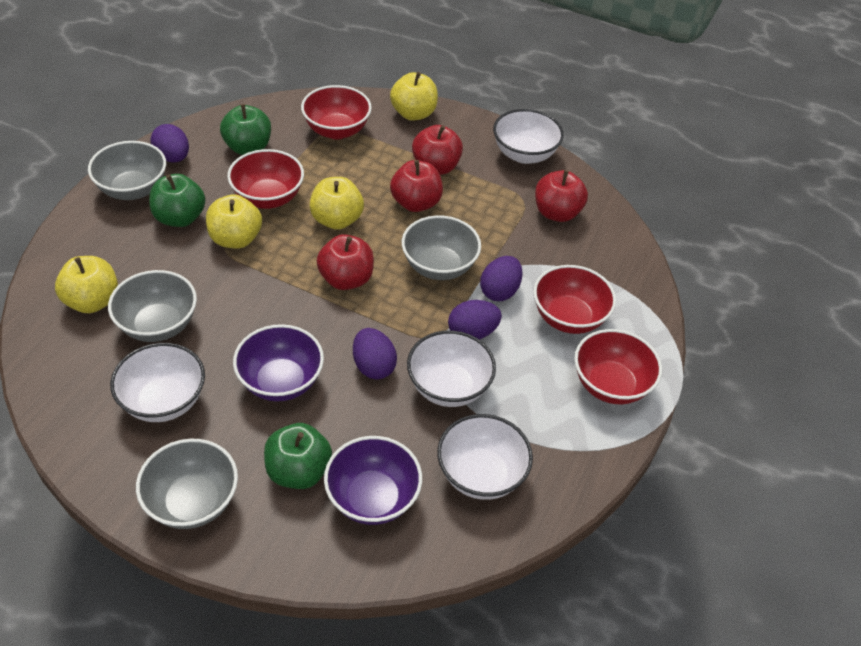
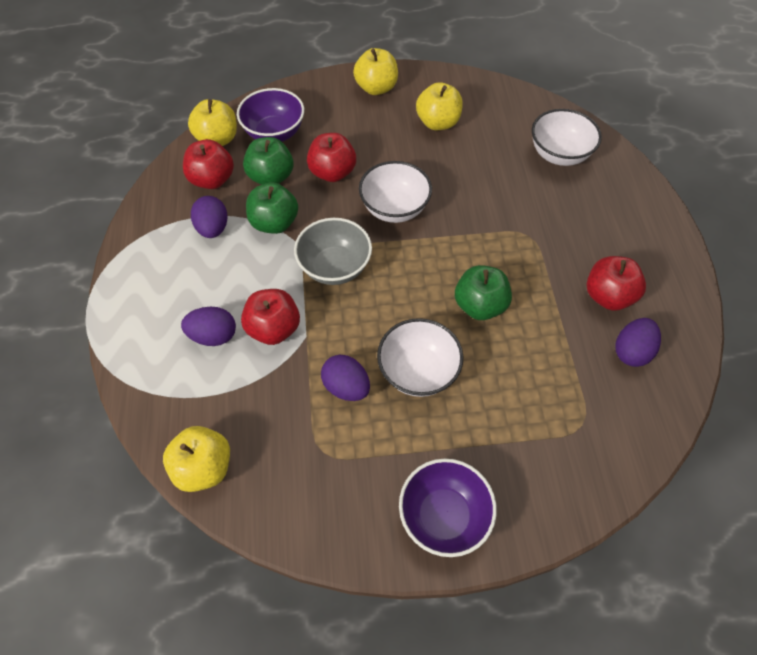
grey bowl: 4 -> 1
red bowl: 4 -> 0
white bowl: 4 -> 3

